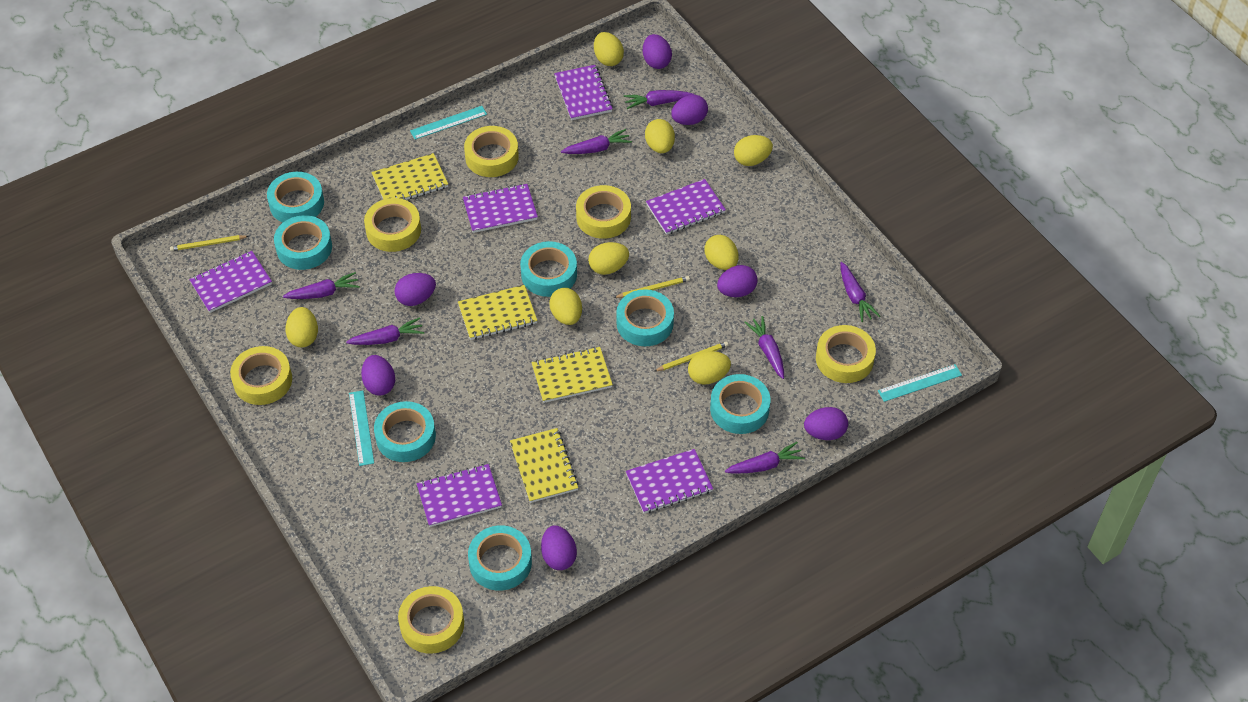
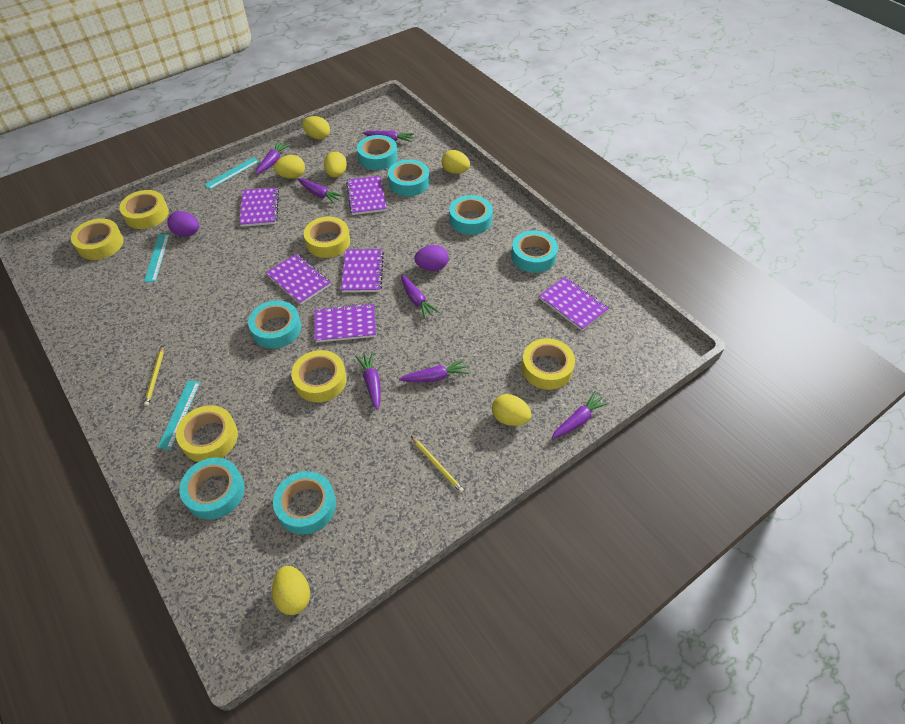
purple egg: 7 -> 2
yellow egg: 8 -> 6
yellow notebook: 4 -> 0
yellow pencil: 3 -> 2

